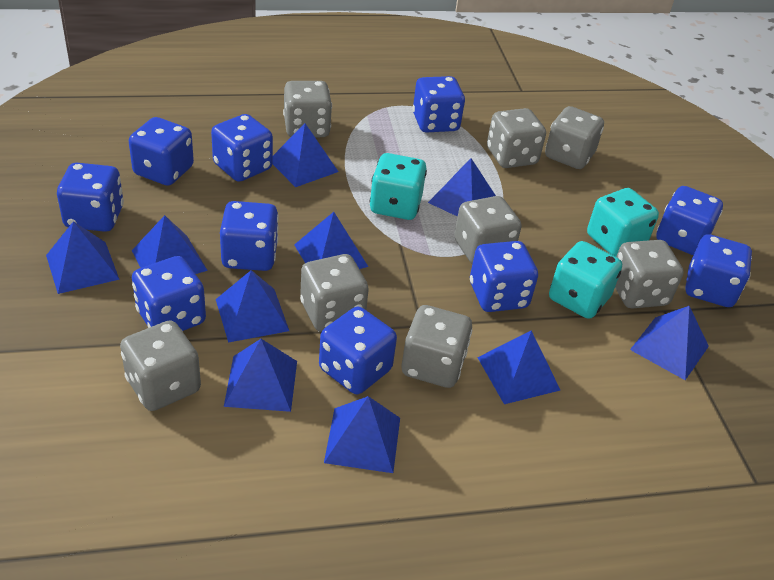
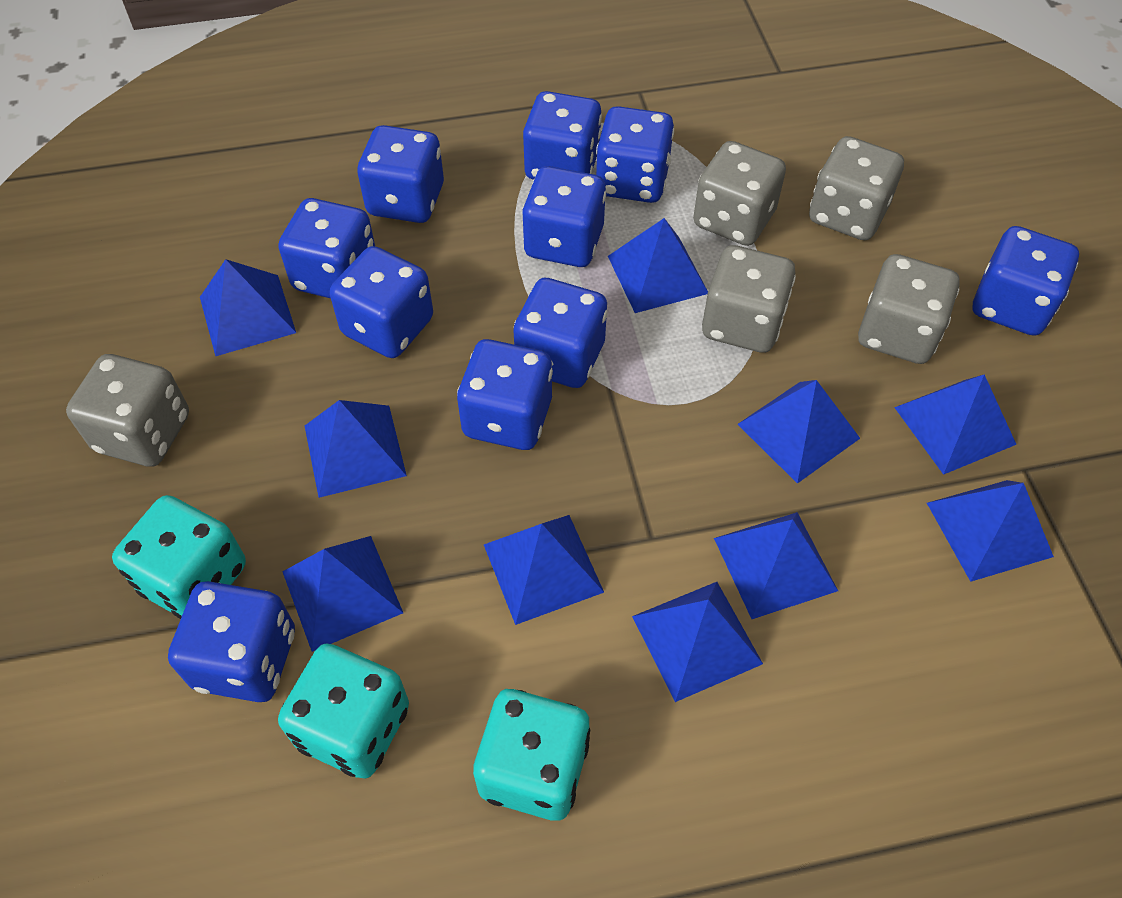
grey dice: 8 -> 5

